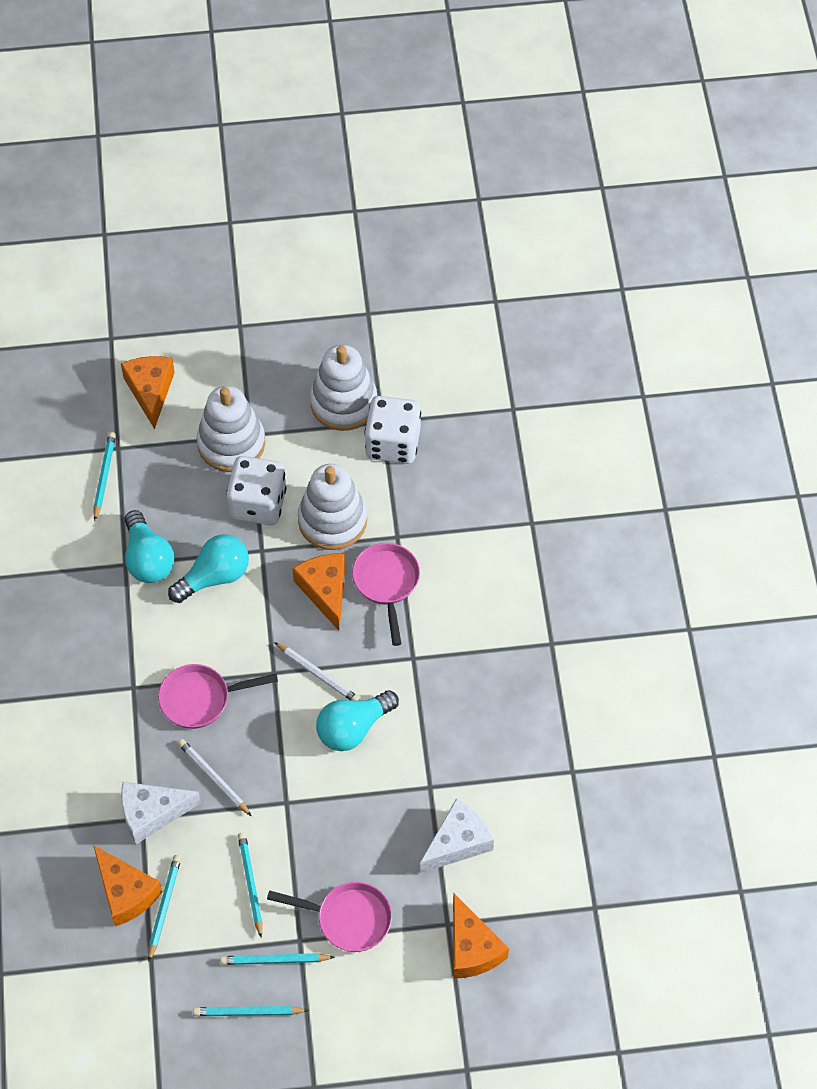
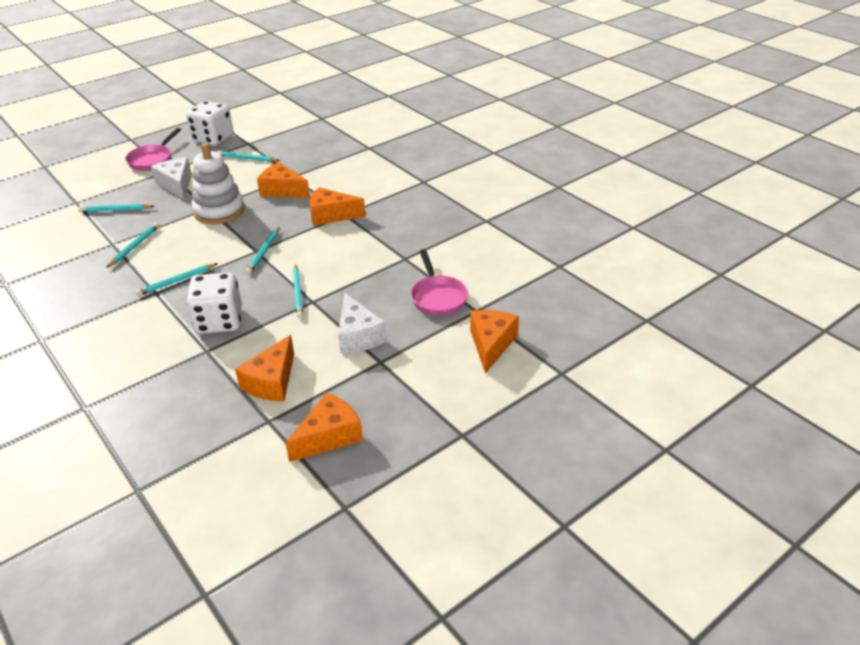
orange cheese: 4 -> 5
pink pan: 3 -> 2
turquoise light bulb: 3 -> 0
turquoise pencil: 5 -> 6
white pencil: 2 -> 0
white stacking toy: 3 -> 1

